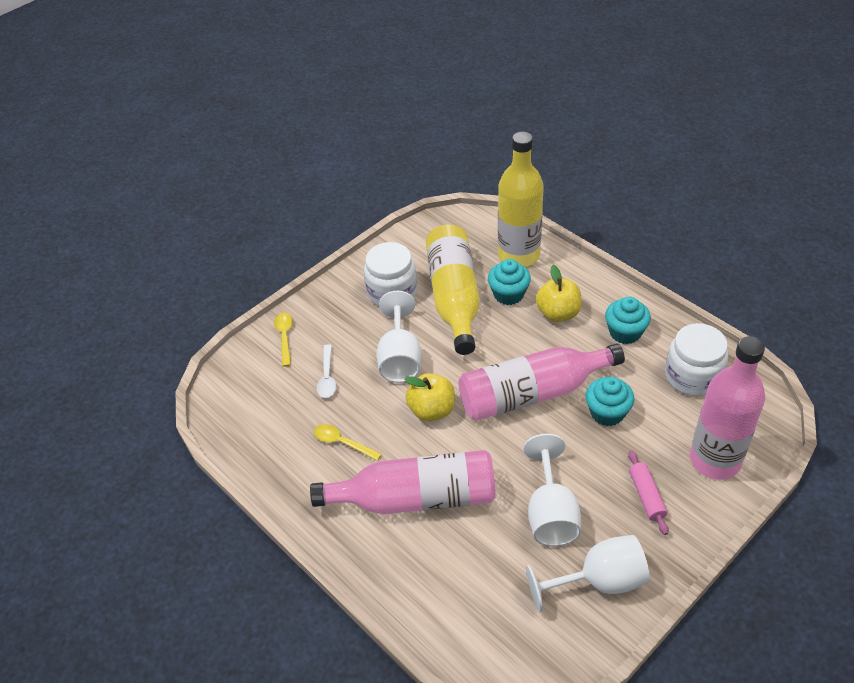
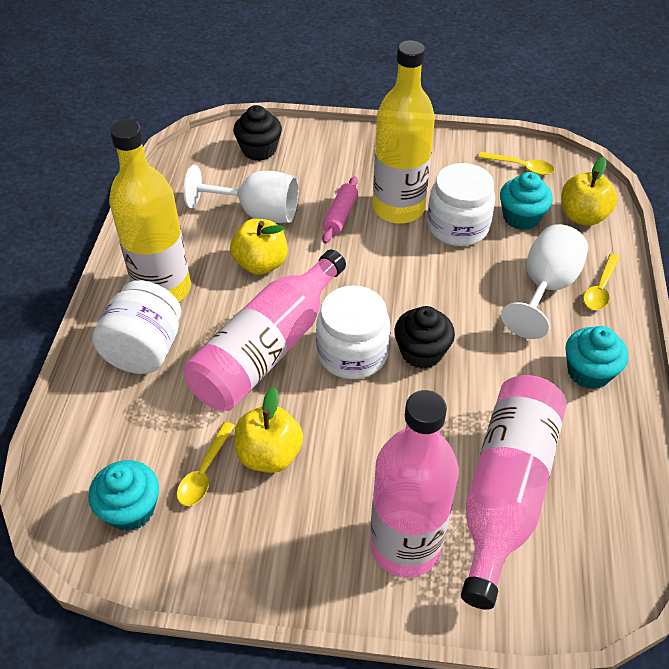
black cupcake: 0 -> 2
white goblet: 3 -> 2
white jar: 2 -> 3
white spoon: 1 -> 0
yellow apple: 2 -> 3
yellow spoon: 2 -> 3

